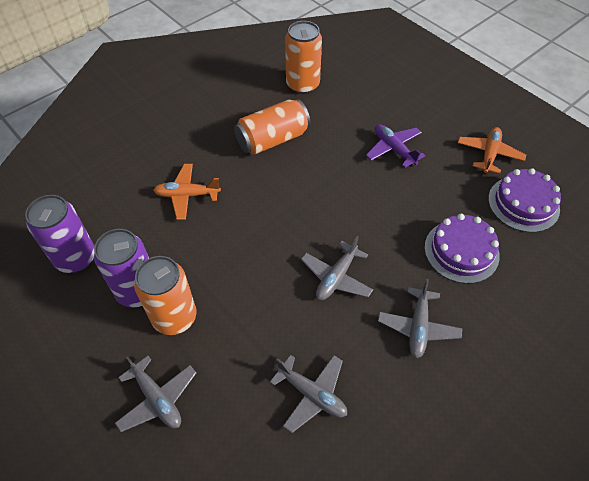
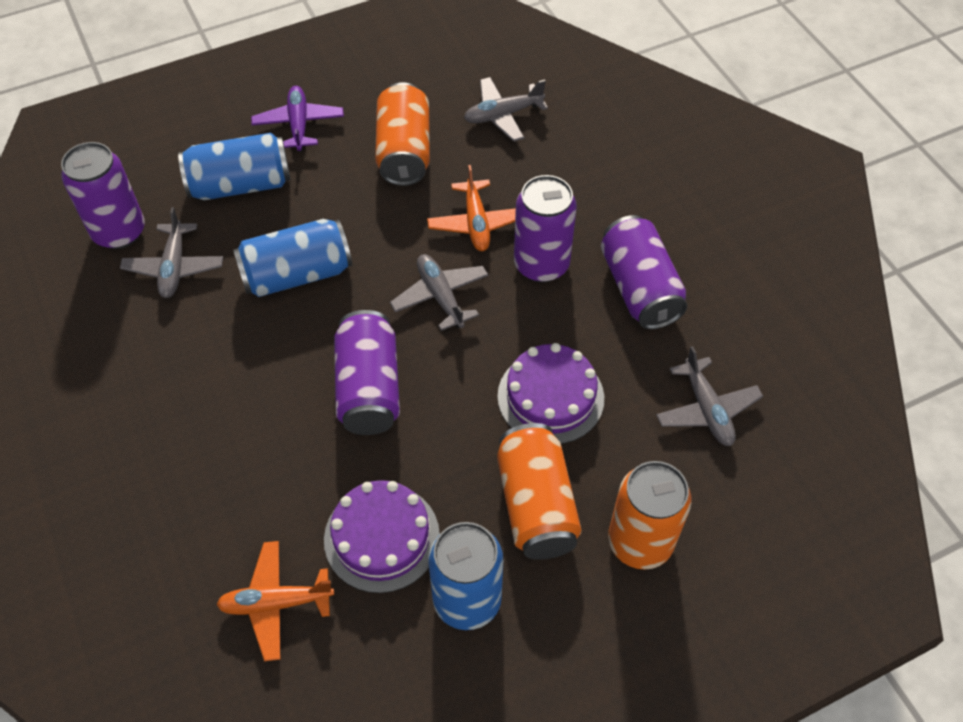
blue can: 0 -> 3
purple can: 2 -> 4

